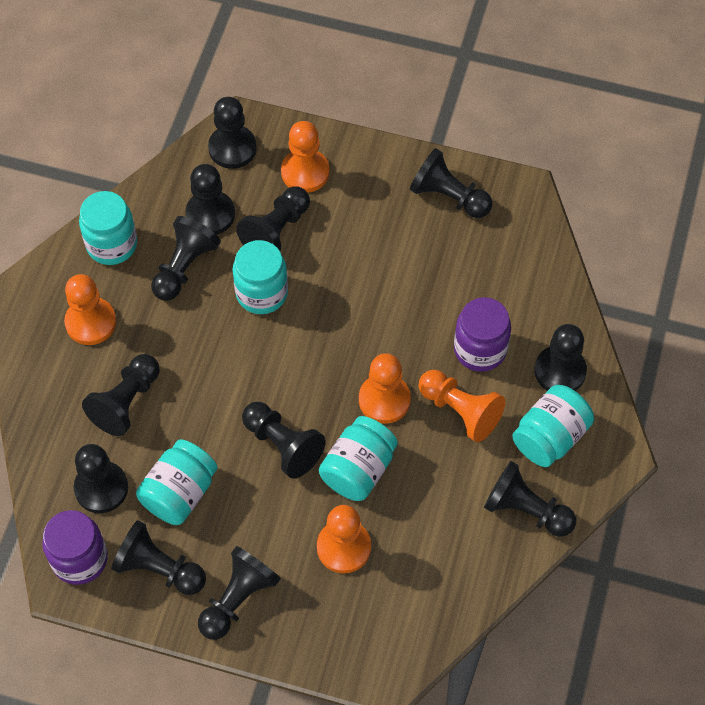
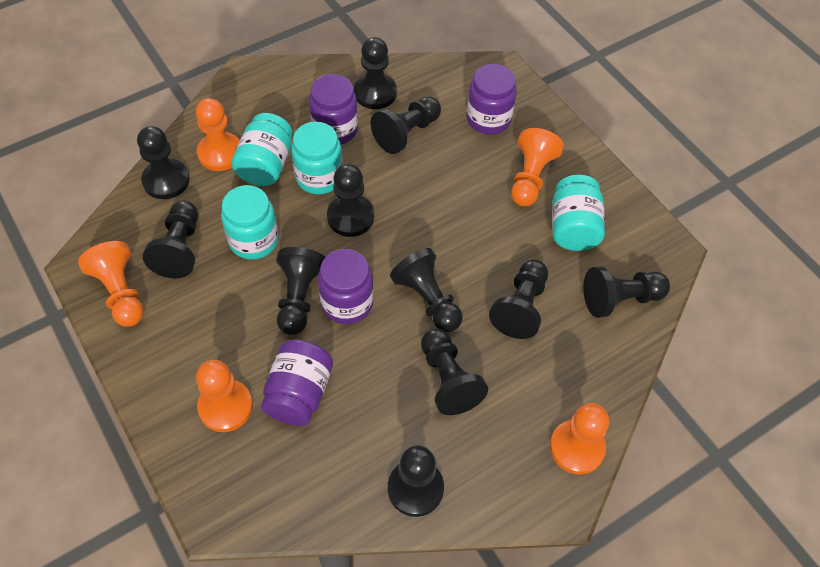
black pawn: 12 -> 11
purple jar: 2 -> 4
turquoise jar: 5 -> 4

